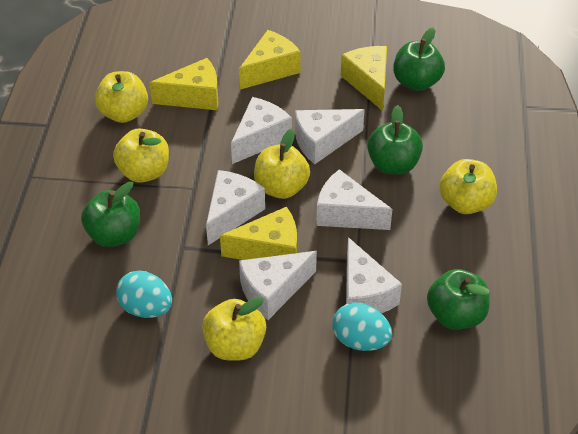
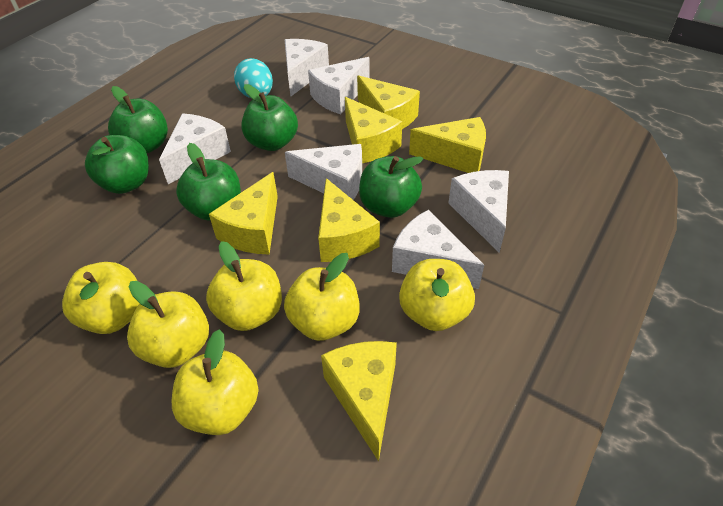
green apple: 4 -> 5
turquoise egg: 2 -> 1
yellow apple: 5 -> 6
yellow cheese: 4 -> 6

